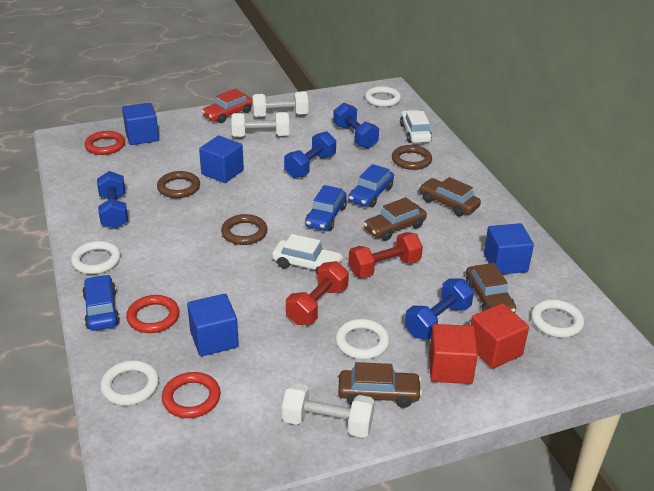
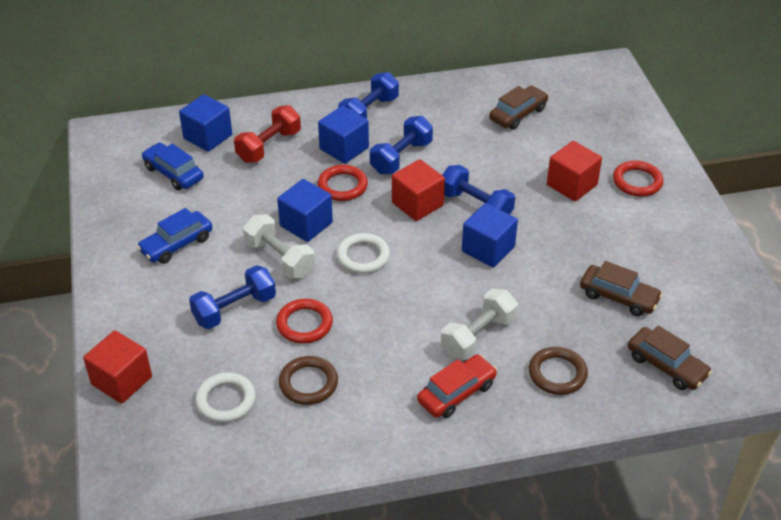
blue car: 3 -> 2
brown car: 4 -> 3
brown ring: 3 -> 2
red cube: 2 -> 3
red dumbbell: 2 -> 1
white car: 2 -> 0
white dumbbell: 3 -> 2
white ring: 5 -> 2

